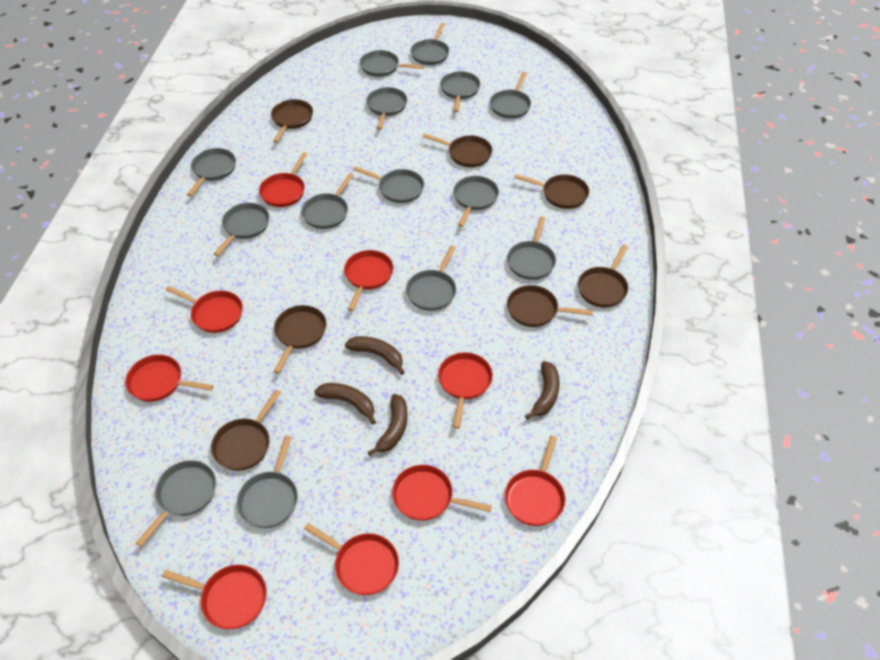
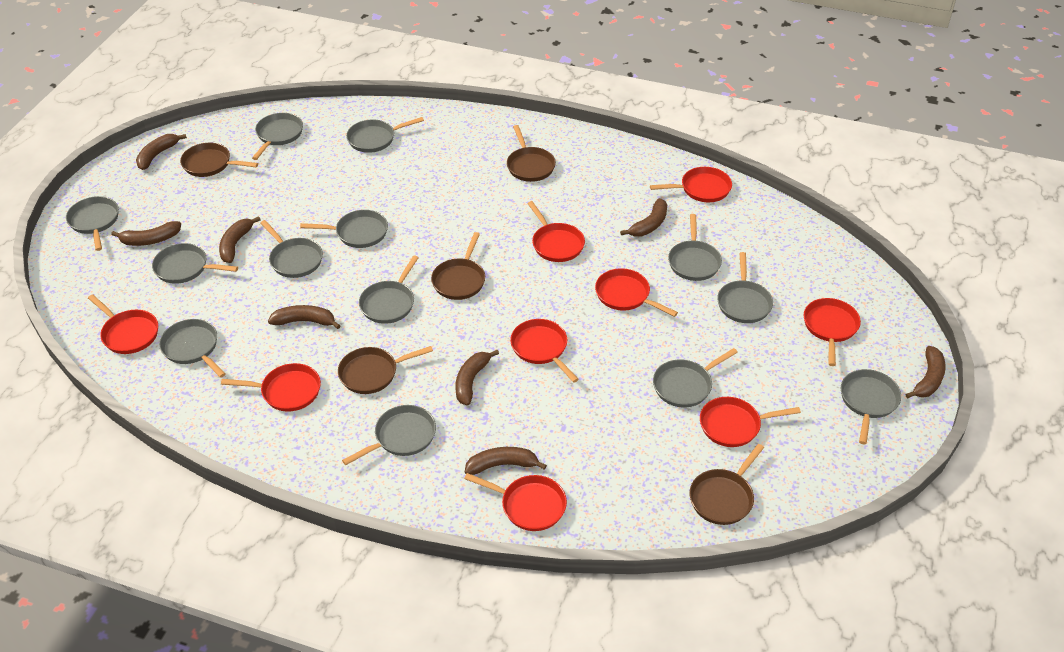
brown banana: 4 -> 8
brown pan: 7 -> 5
grey pan: 14 -> 13

